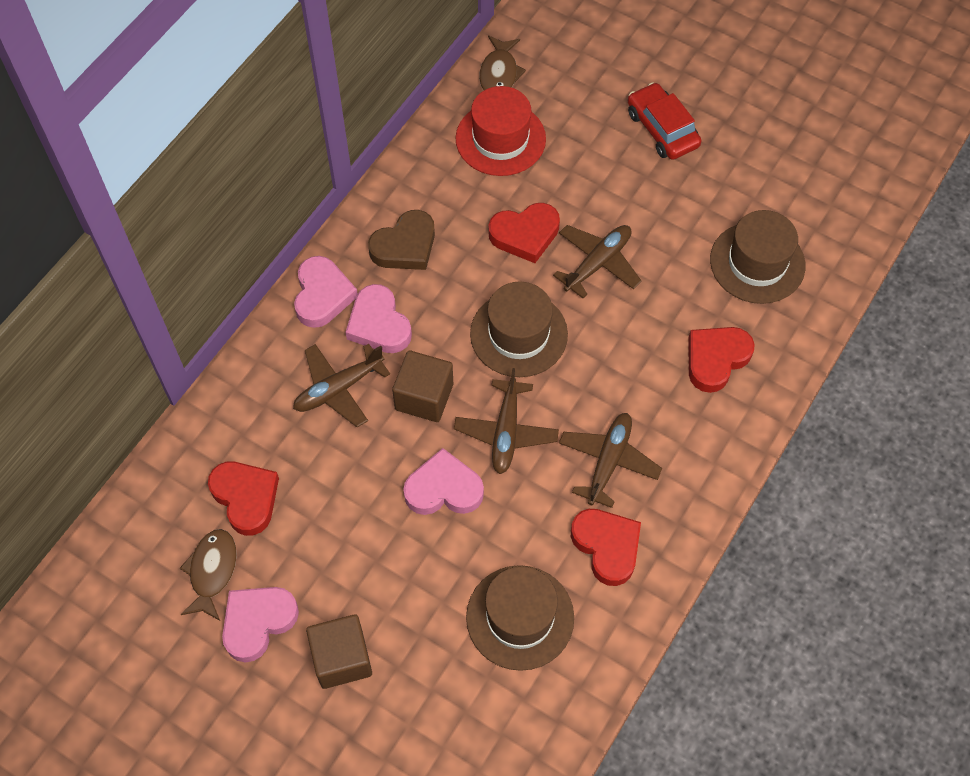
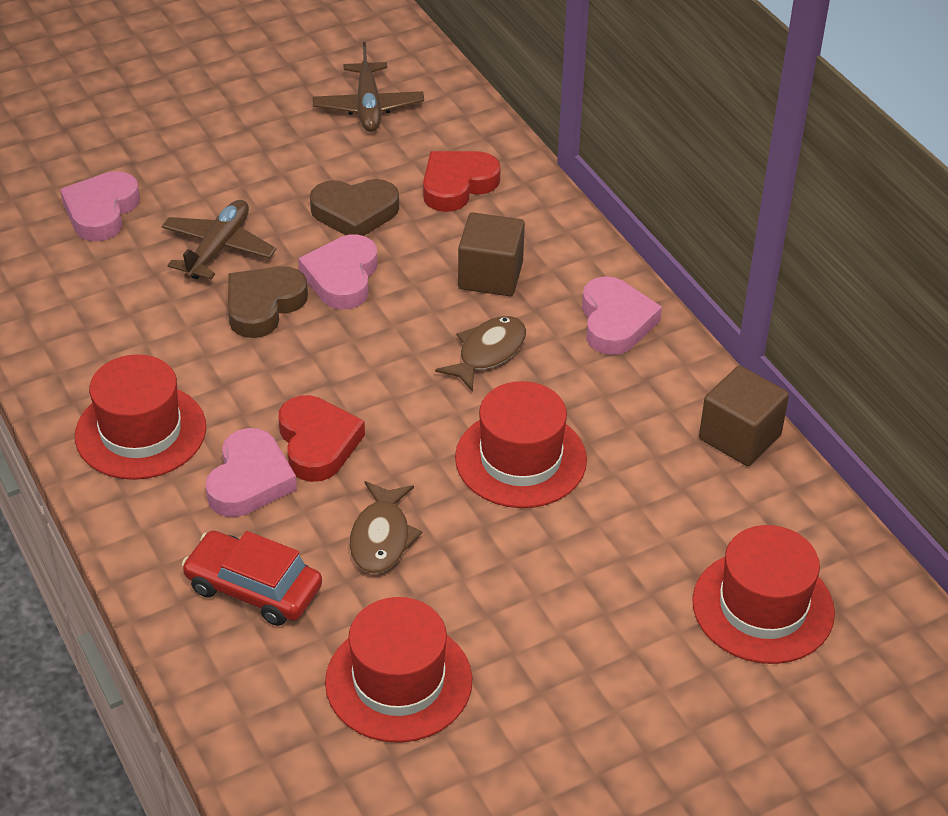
brown hat: 3 -> 0
brown heart: 1 -> 2
brown plane: 4 -> 2
red hat: 1 -> 4
red heart: 4 -> 2

